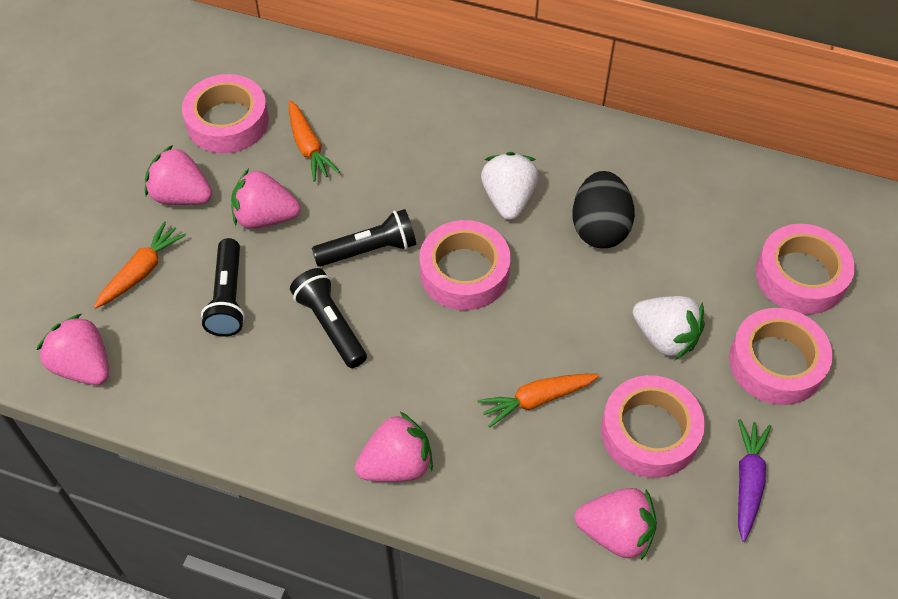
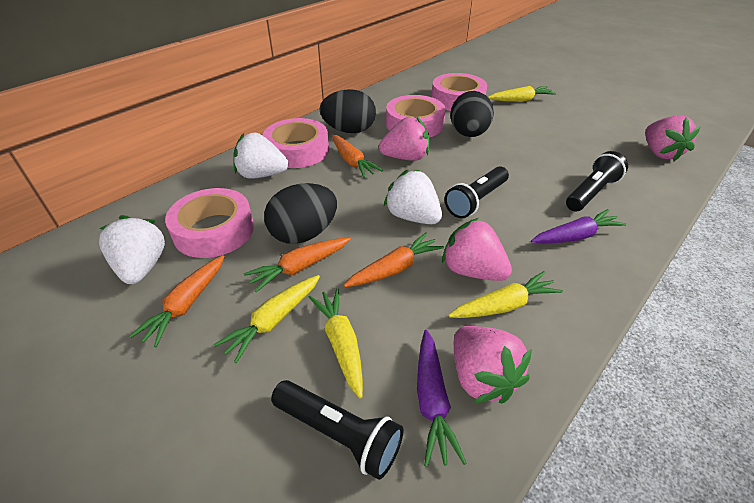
black egg: 1 -> 3
orange carrot: 3 -> 4
pink strawberry: 5 -> 4
pink tape: 5 -> 4
purple carrot: 1 -> 2
white strawberry: 2 -> 3
yellow carrot: 0 -> 4

